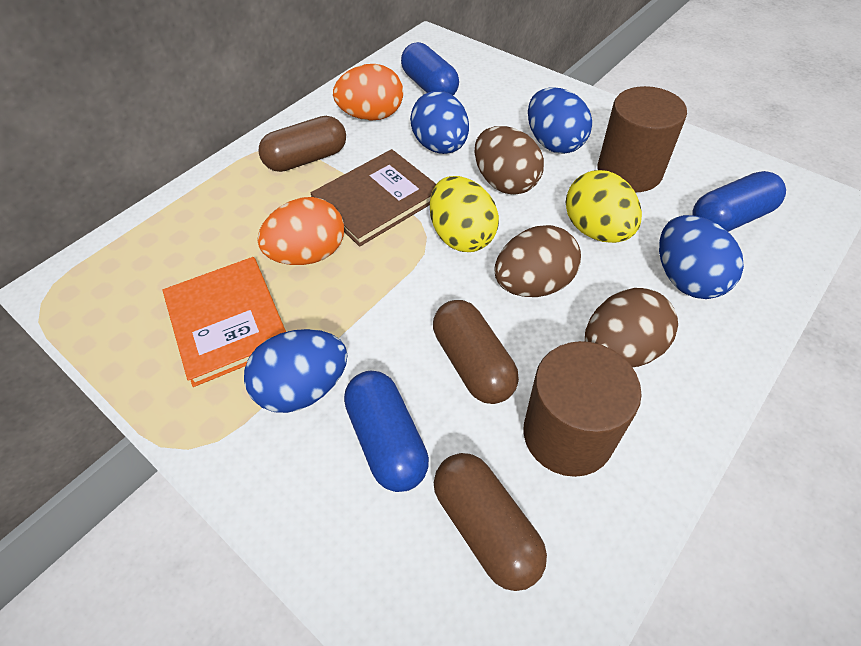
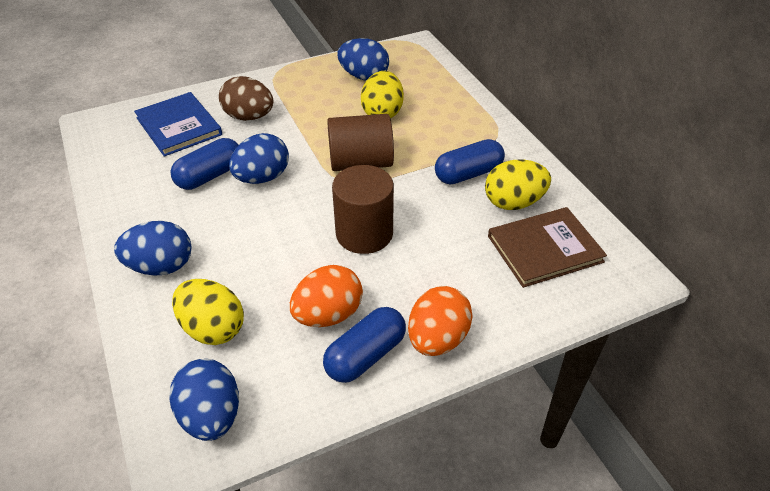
blue book: 0 -> 1
brown capsule: 3 -> 0
brown egg: 3 -> 1
orange book: 1 -> 0
yellow egg: 2 -> 3

